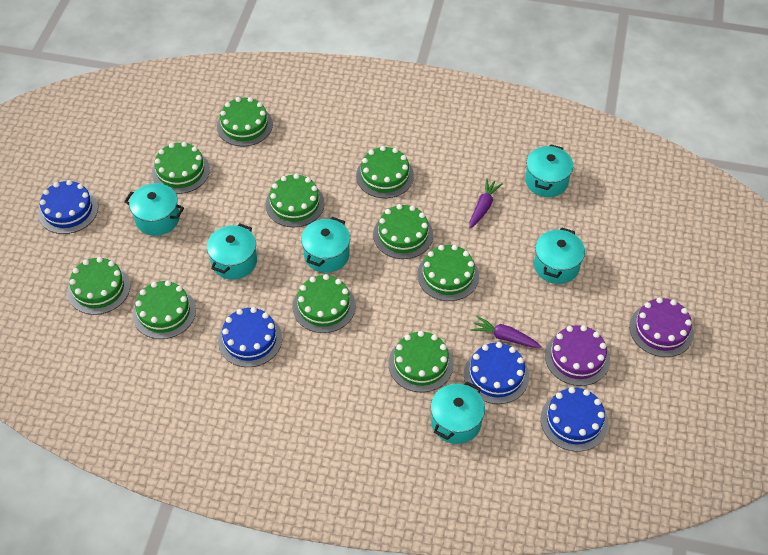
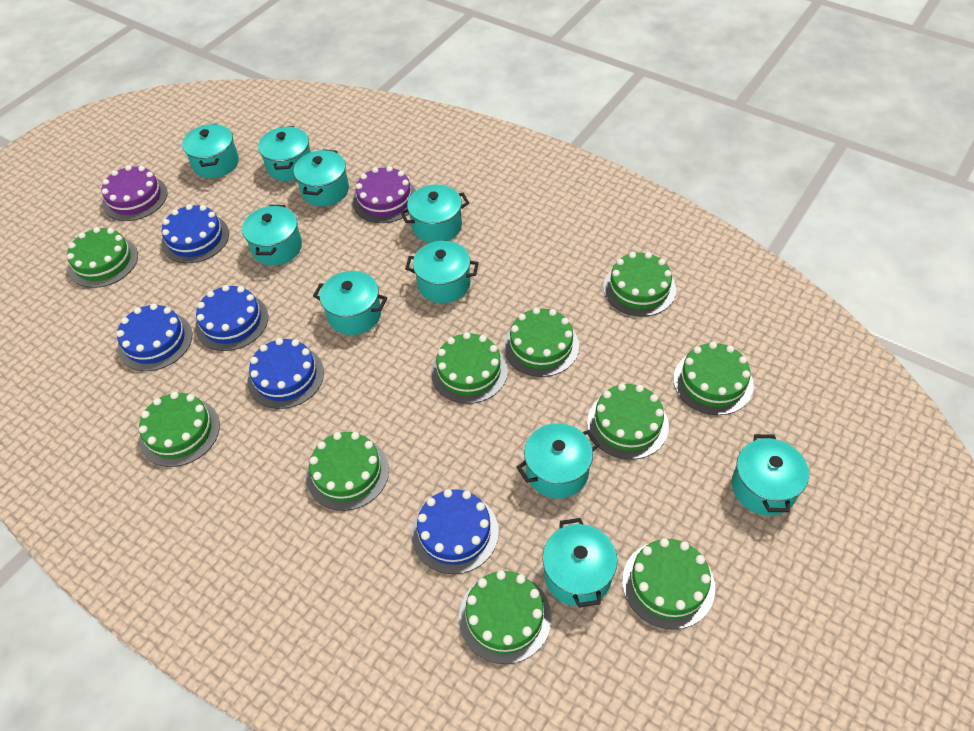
blue cake: 4 -> 5
purple carrot: 2 -> 0
turquoise pot: 6 -> 10

